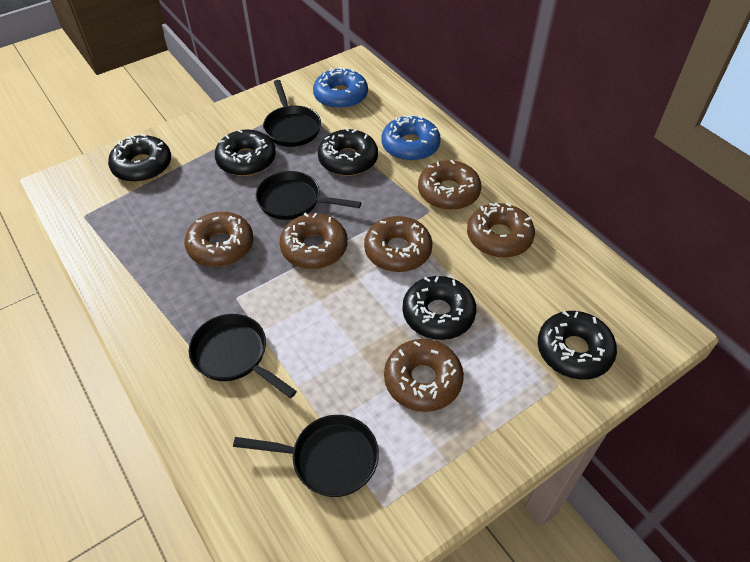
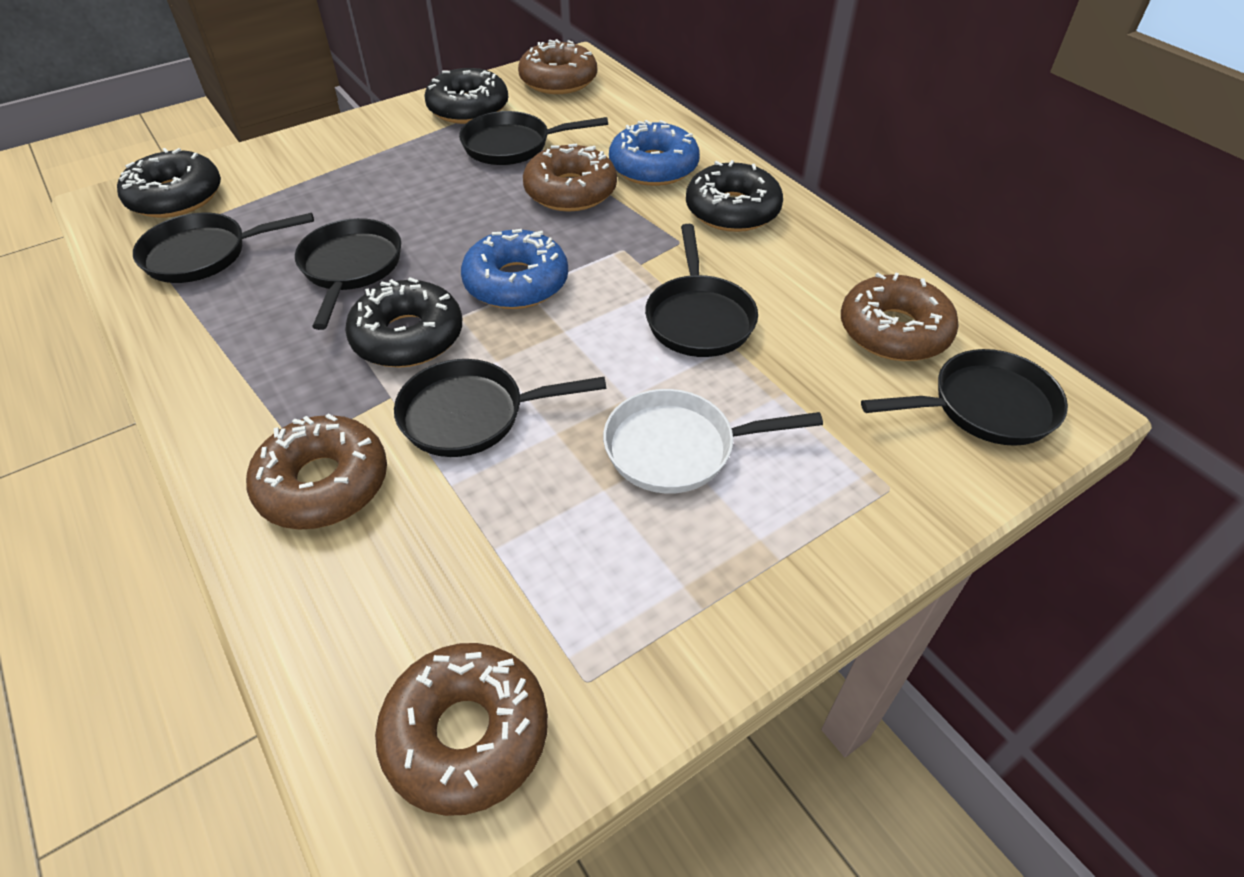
black donut: 5 -> 4
black pan: 4 -> 6
brown donut: 6 -> 5
white pan: 0 -> 1

